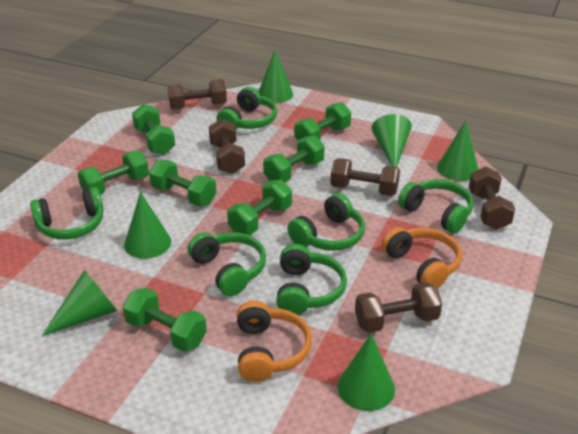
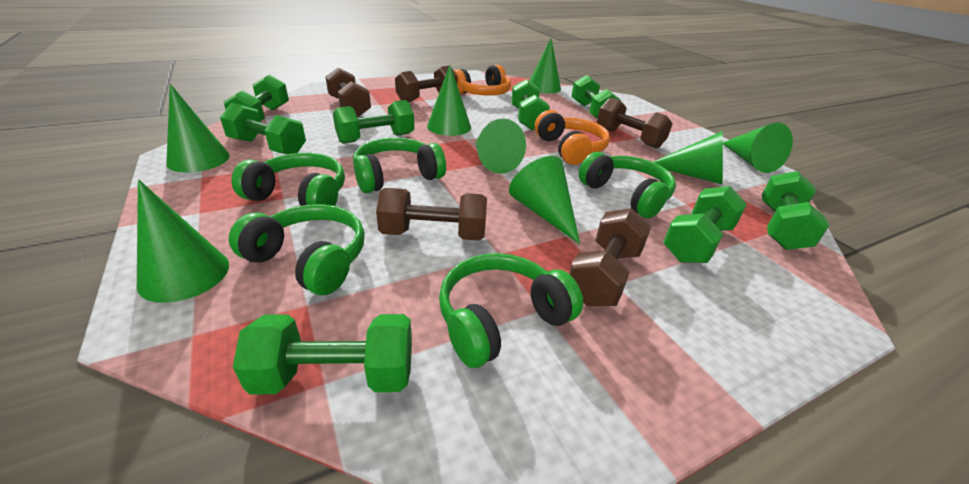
green cone: 6 -> 8
green dumbbell: 7 -> 8
green headphones: 6 -> 5

